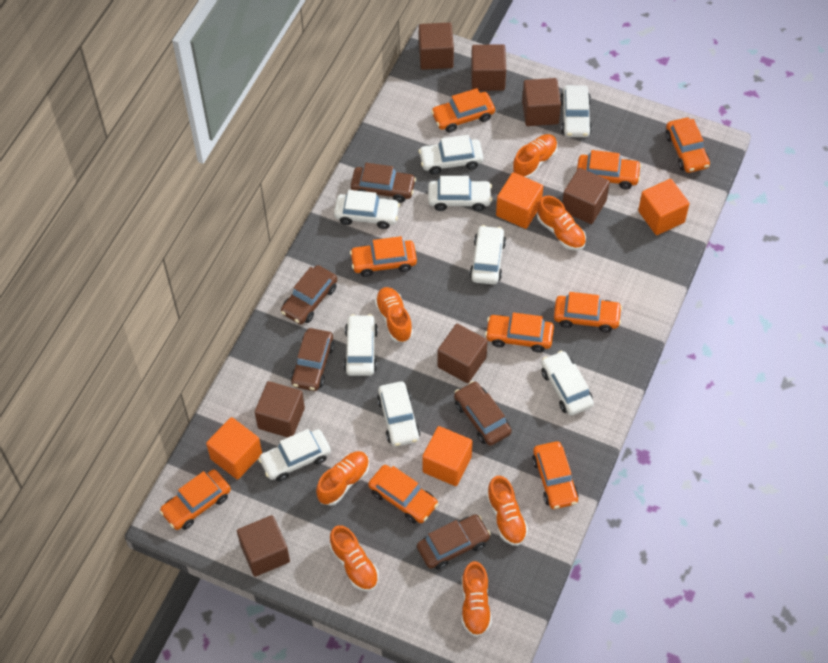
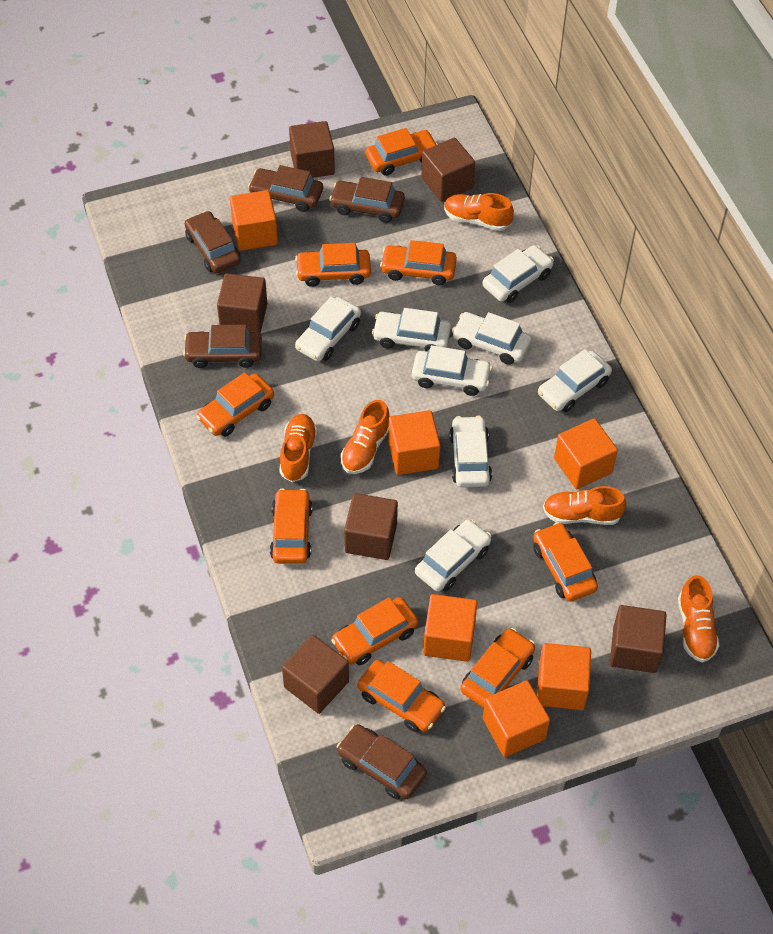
brown cube: 7 -> 6
orange cube: 4 -> 6
orange shoe: 7 -> 5
white car: 9 -> 8

